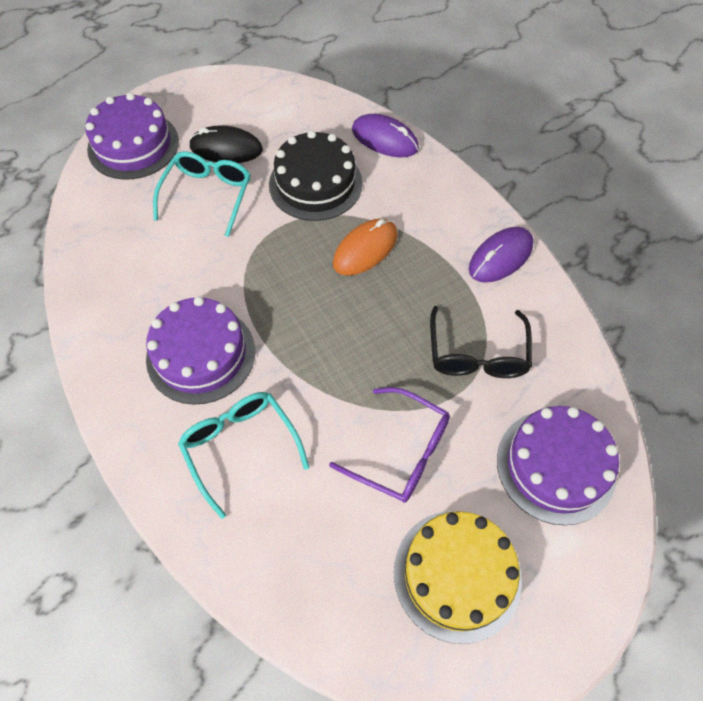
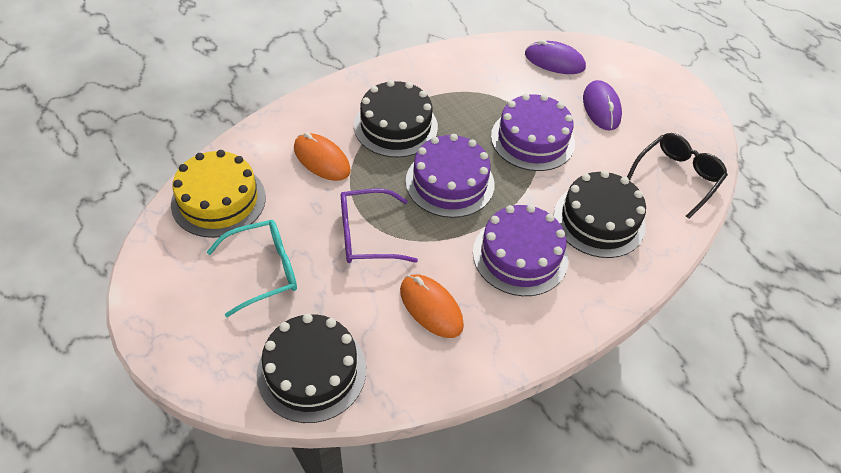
black cake: 1 -> 3
black mouse: 1 -> 0
orange mouse: 1 -> 2
turquoise glasses: 2 -> 1

